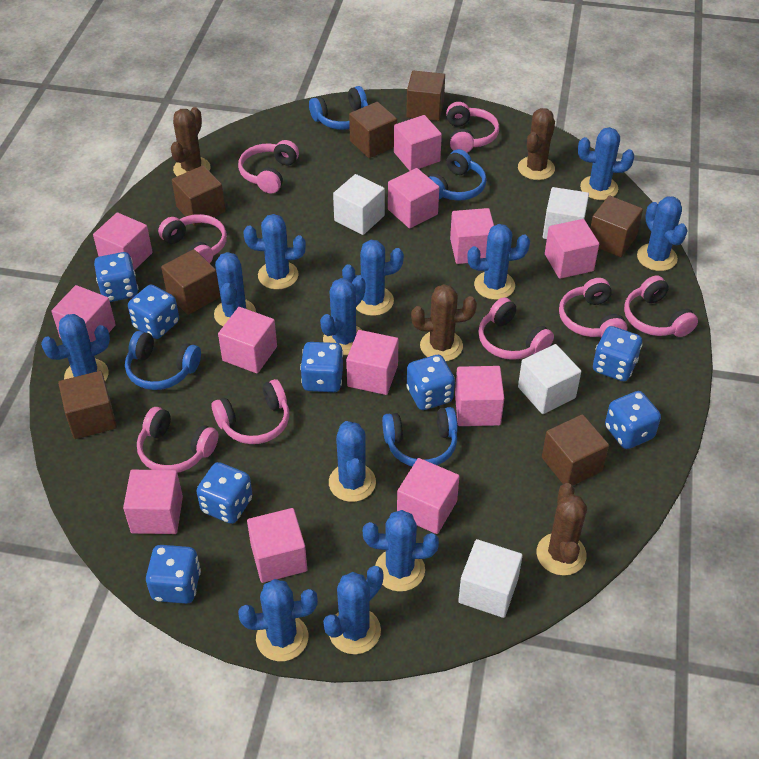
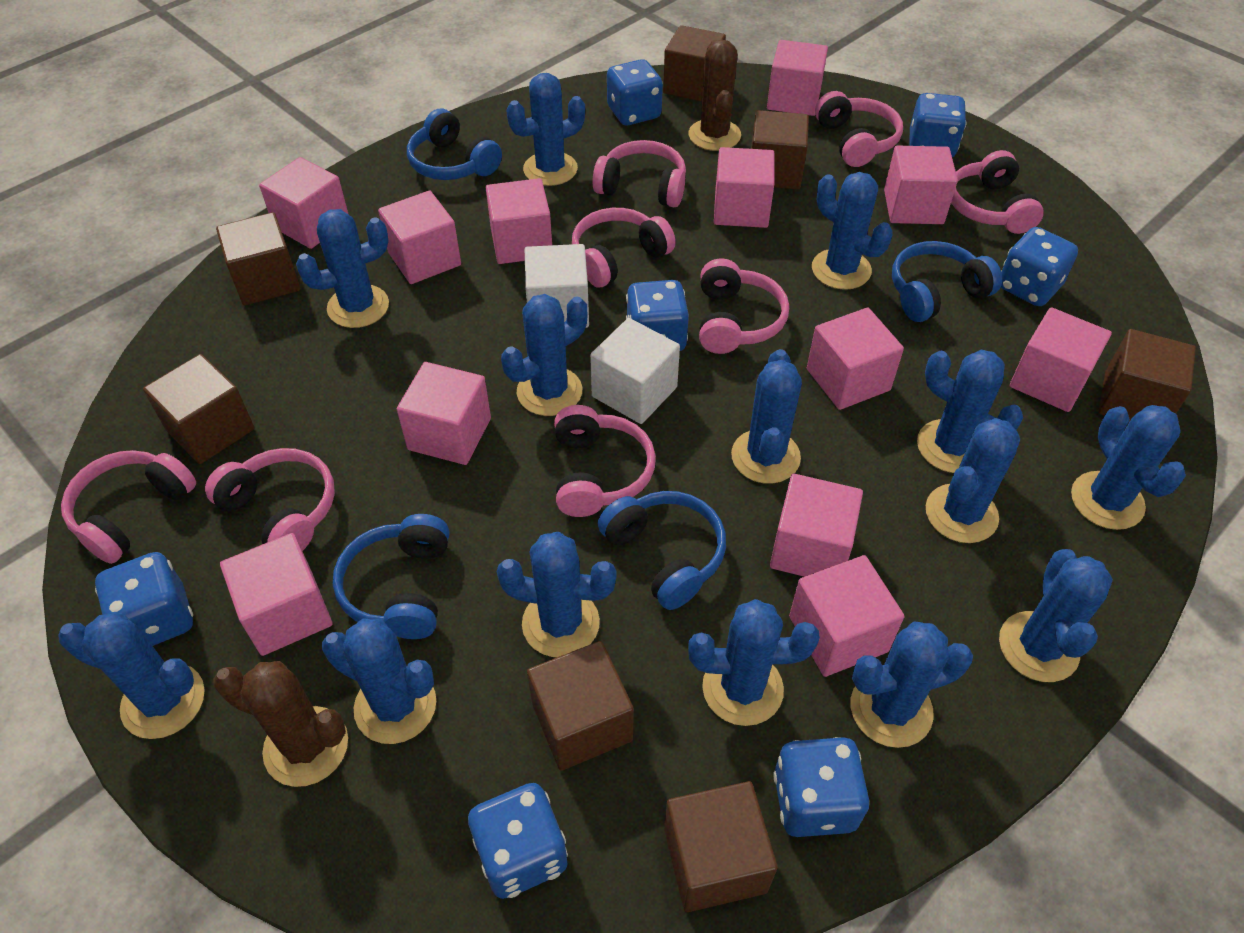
blue cactus: 12 -> 14
blue dice: 8 -> 7
brown cactus: 4 -> 2
white cube: 4 -> 2

